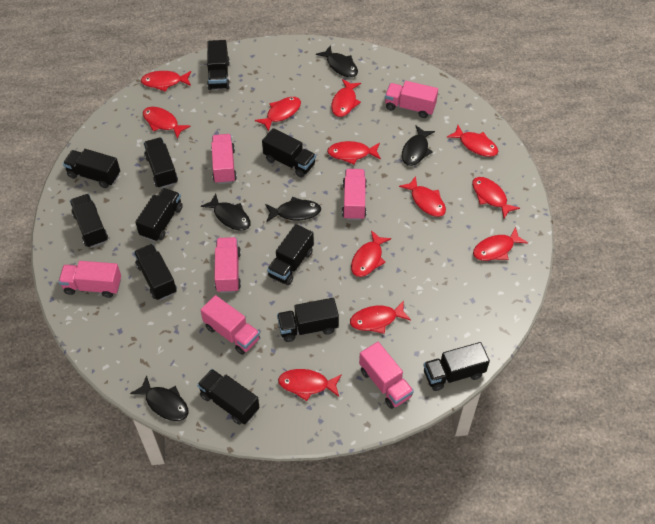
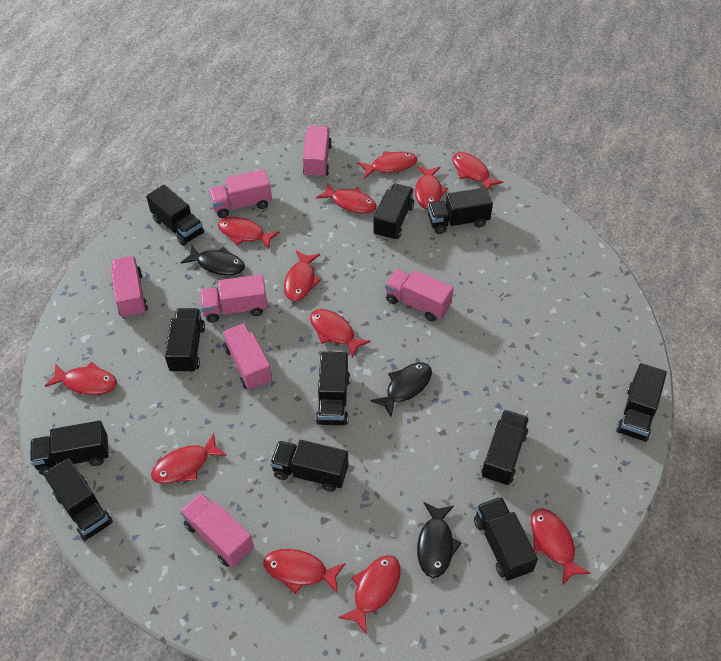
black fish: 5 -> 3

